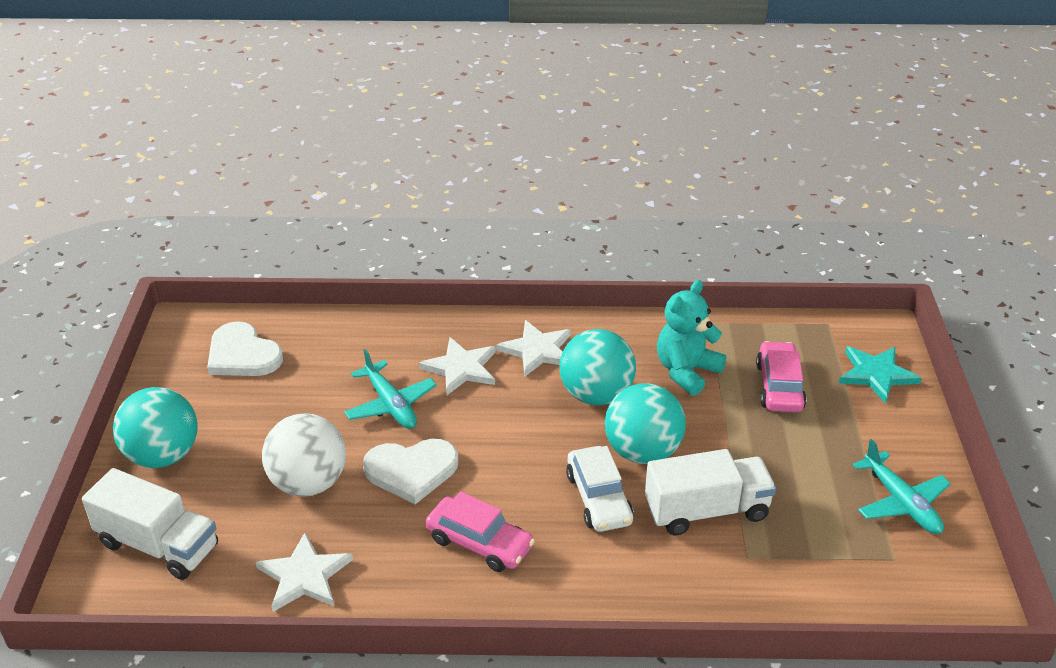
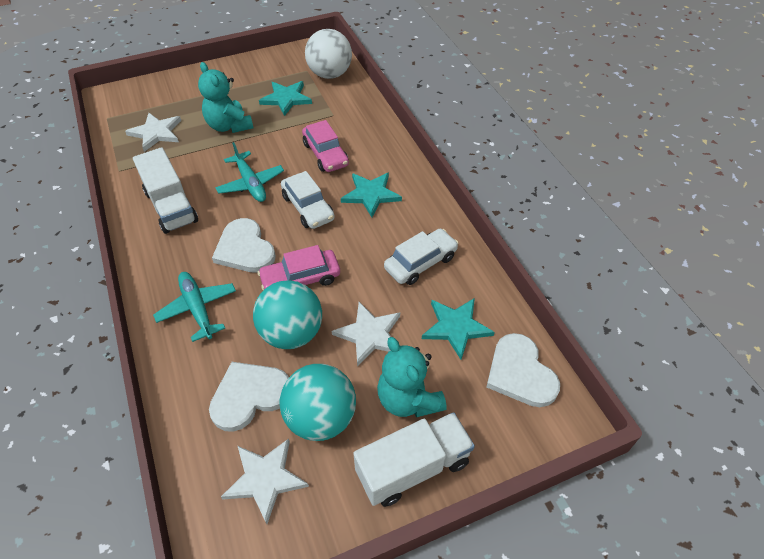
turquoise ball: 3 -> 2
turquoise star: 1 -> 3
turquoise teddy bear: 1 -> 2
white car: 1 -> 2
white heart: 2 -> 3

